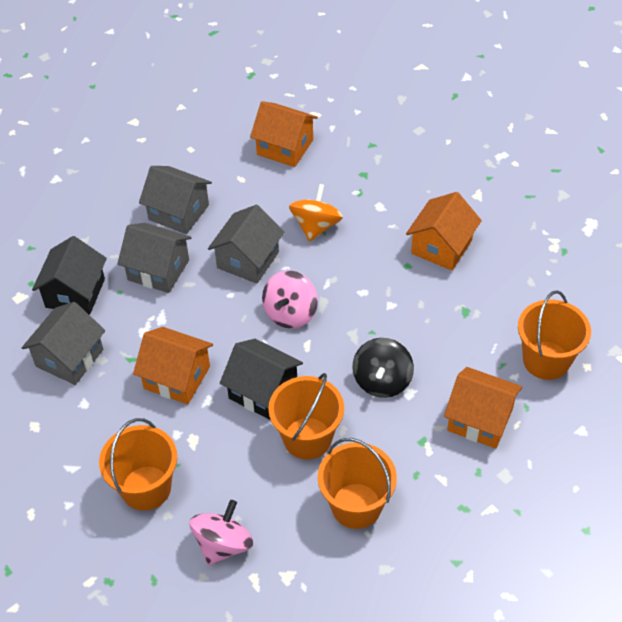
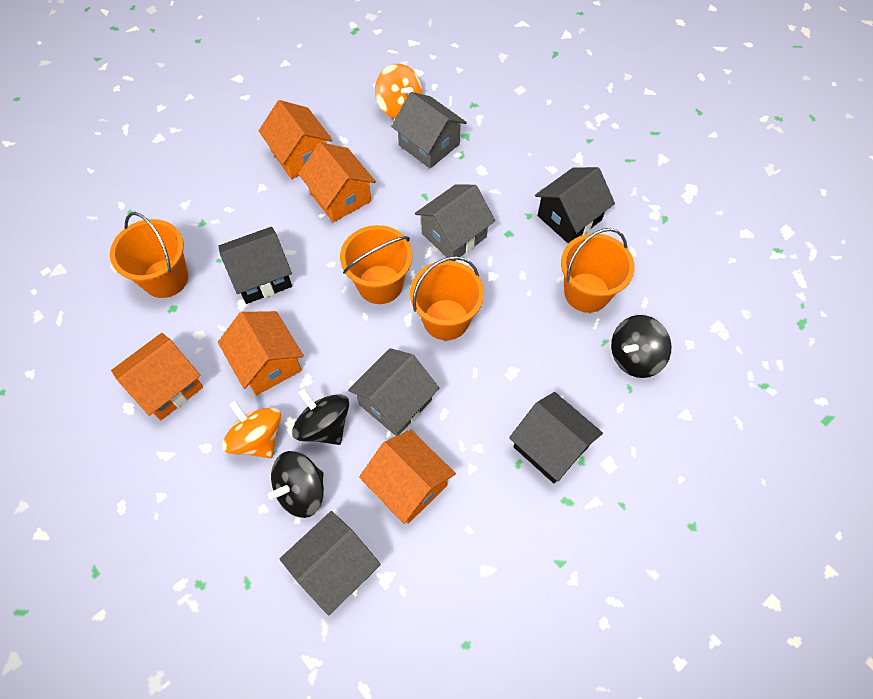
black house: 2 -> 3
black spinning top: 1 -> 3
orange house: 4 -> 5
orange spinning top: 1 -> 2
pink spinning top: 2 -> 0

